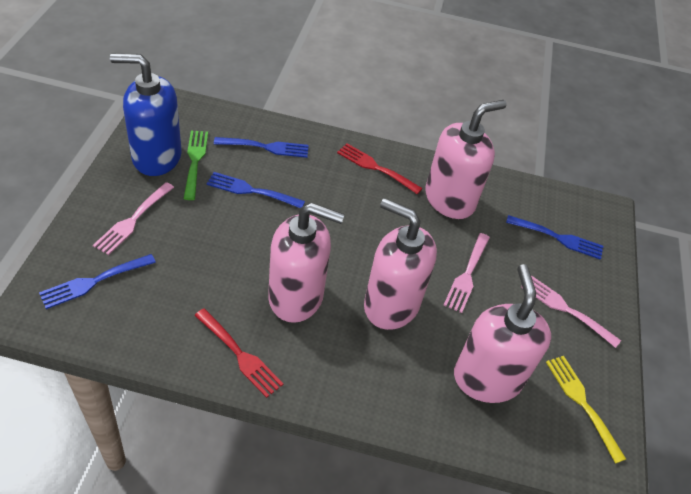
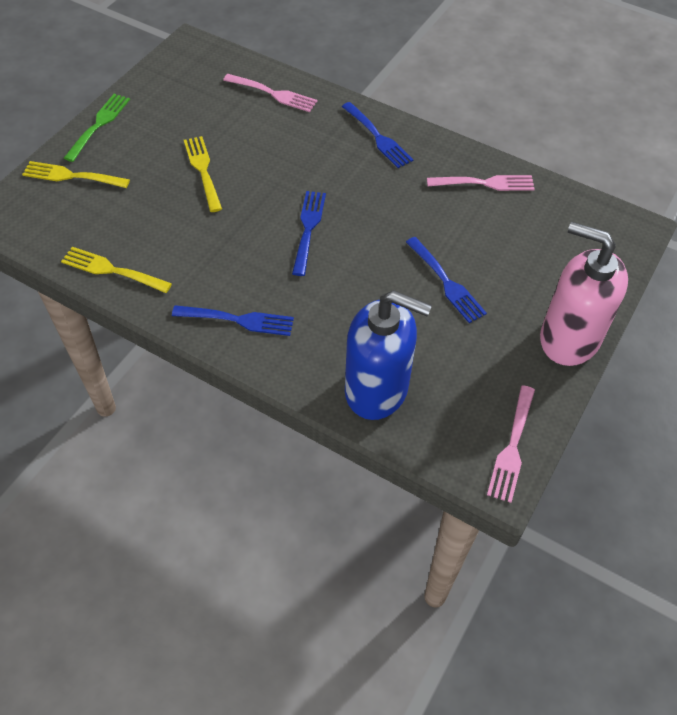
pink soap dispenser: 4 -> 1
red fork: 2 -> 0
yellow fork: 1 -> 3

